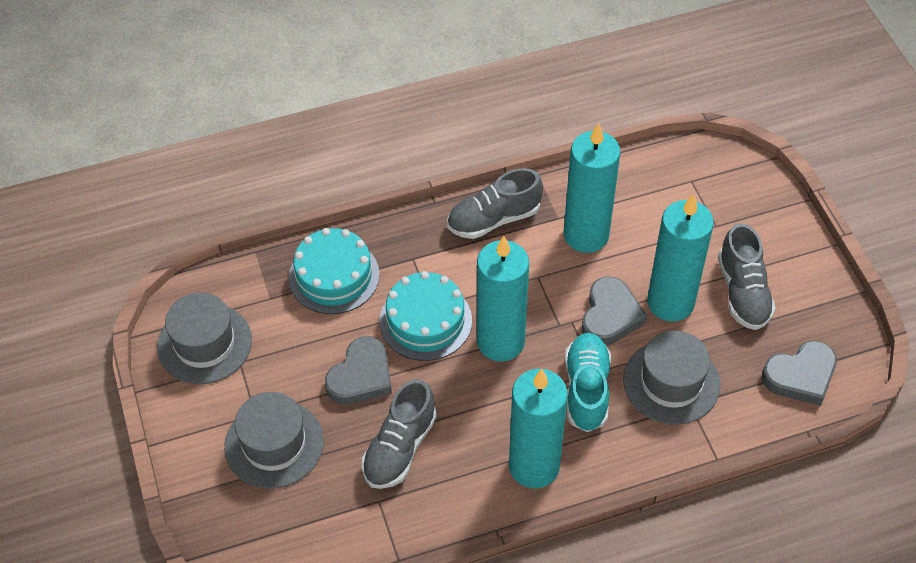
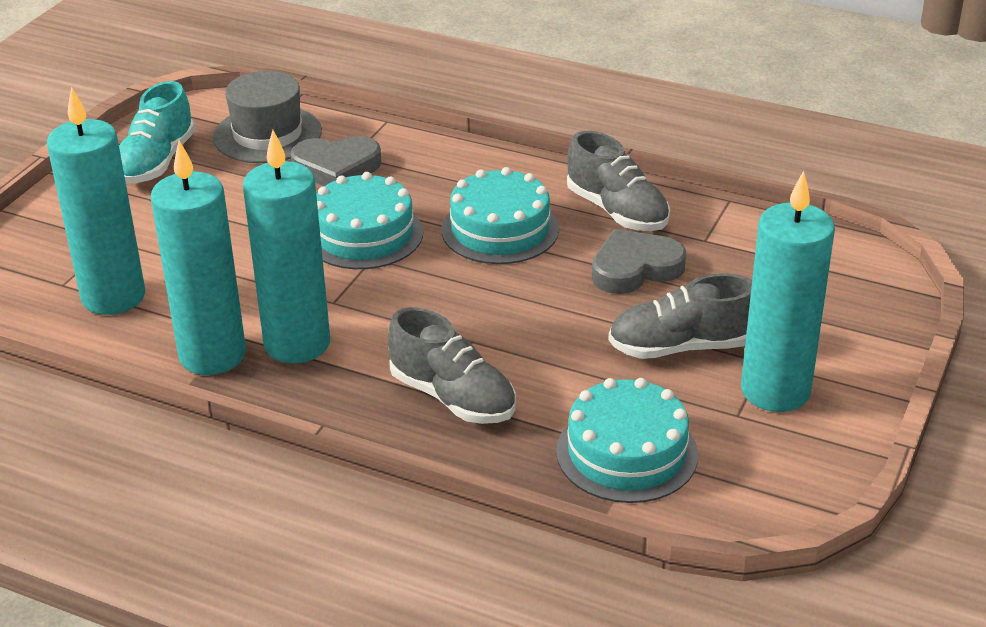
grey hat: 3 -> 1
grey heart: 3 -> 2
turquoise cake: 2 -> 3

